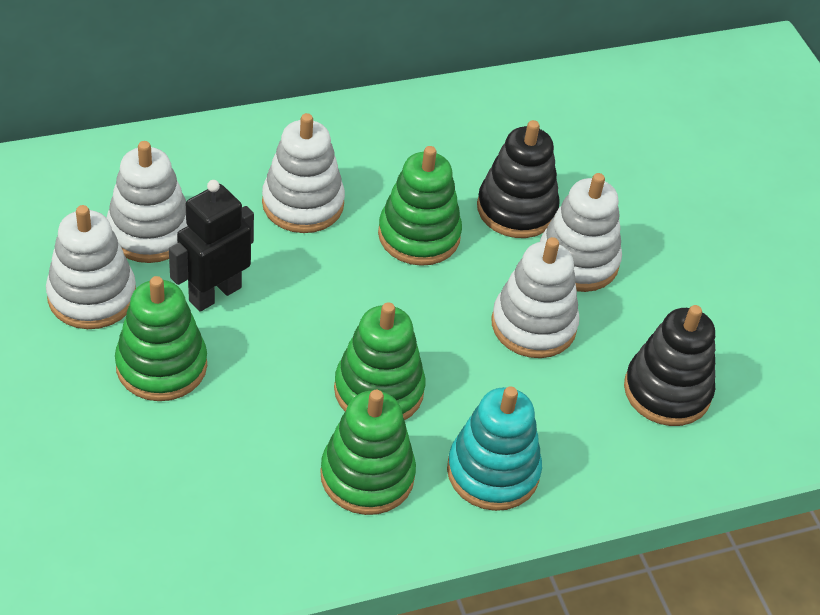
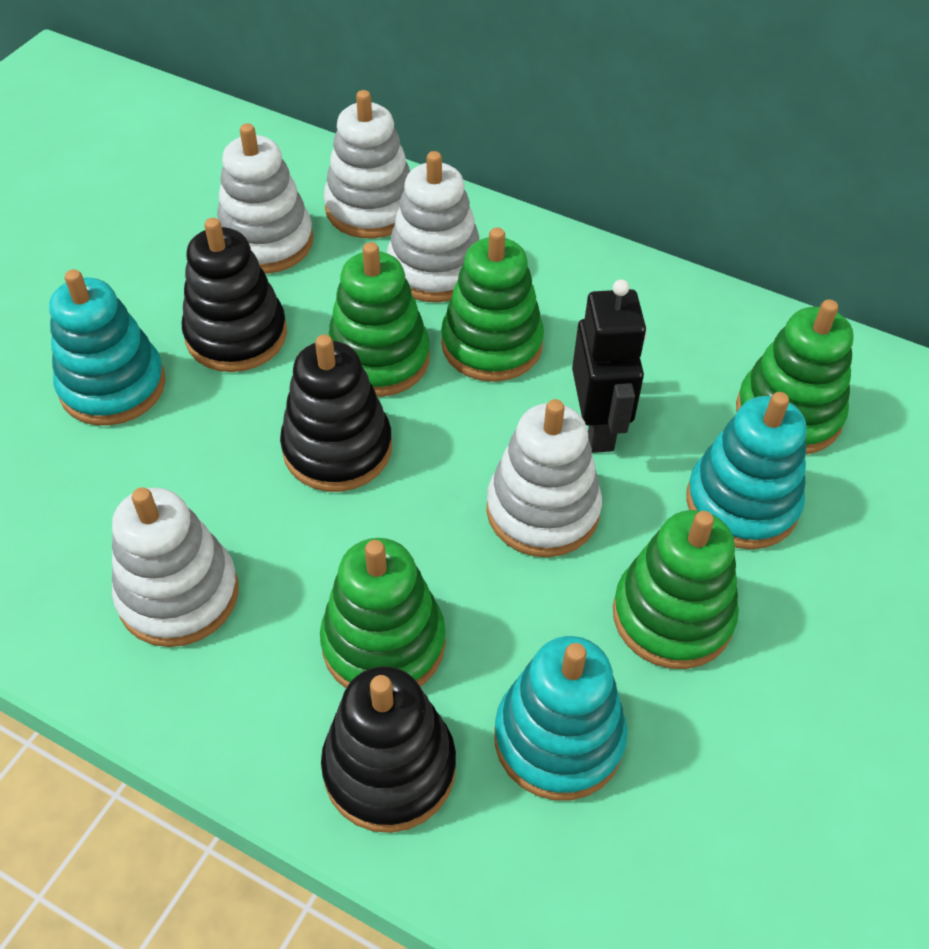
black stacking toy: 2 -> 3
green stacking toy: 4 -> 5
turquoise stacking toy: 1 -> 3

